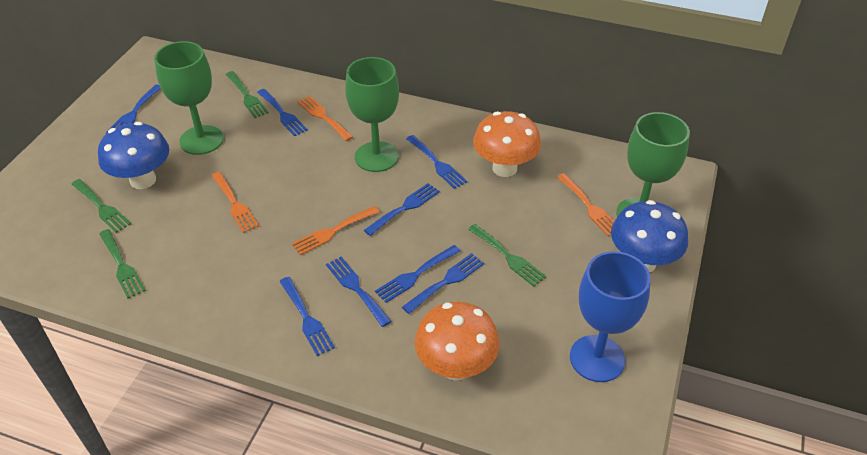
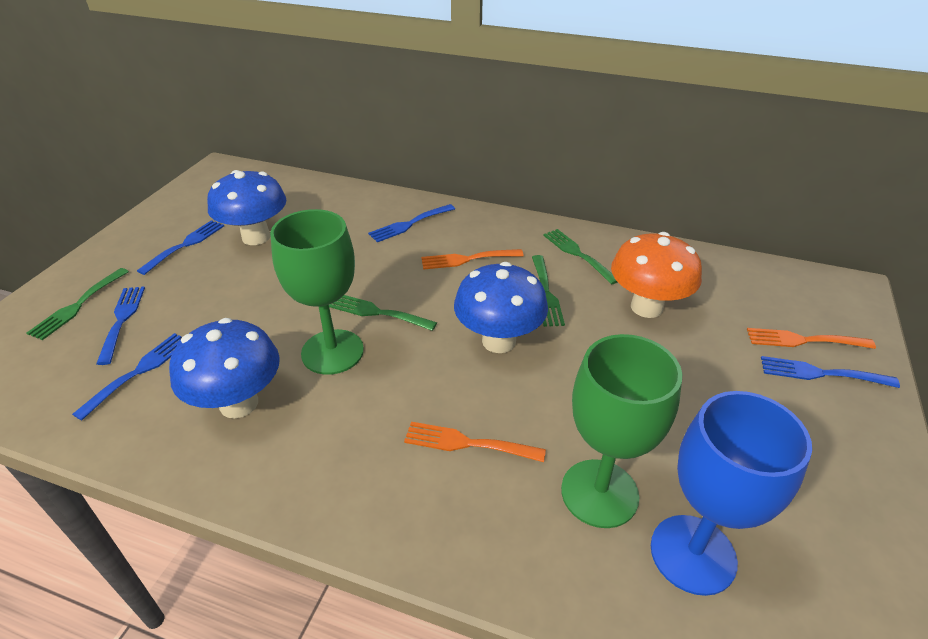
blue fork: 8 -> 5
blue mushroom: 2 -> 3
green goblet: 3 -> 2
orange fork: 4 -> 3
orange mushroom: 2 -> 1

